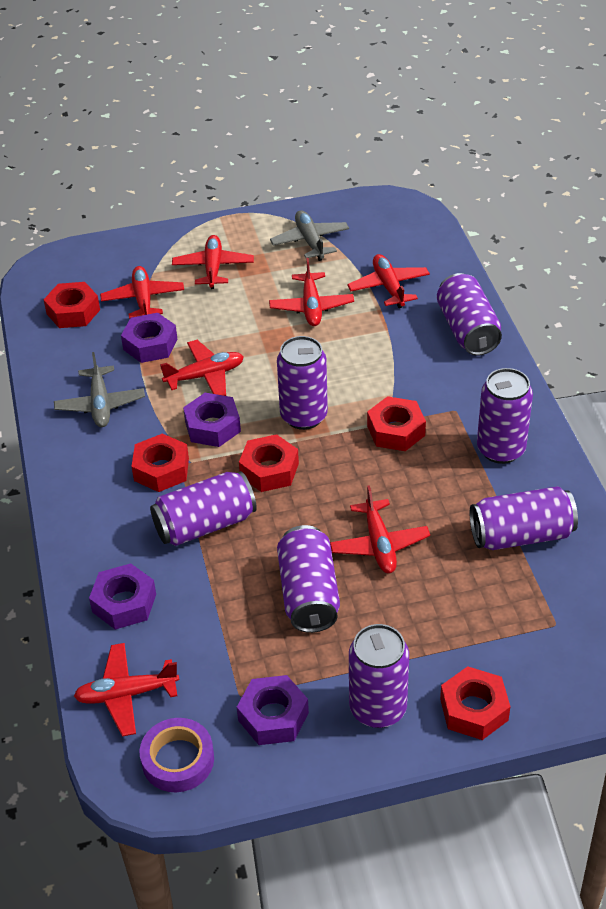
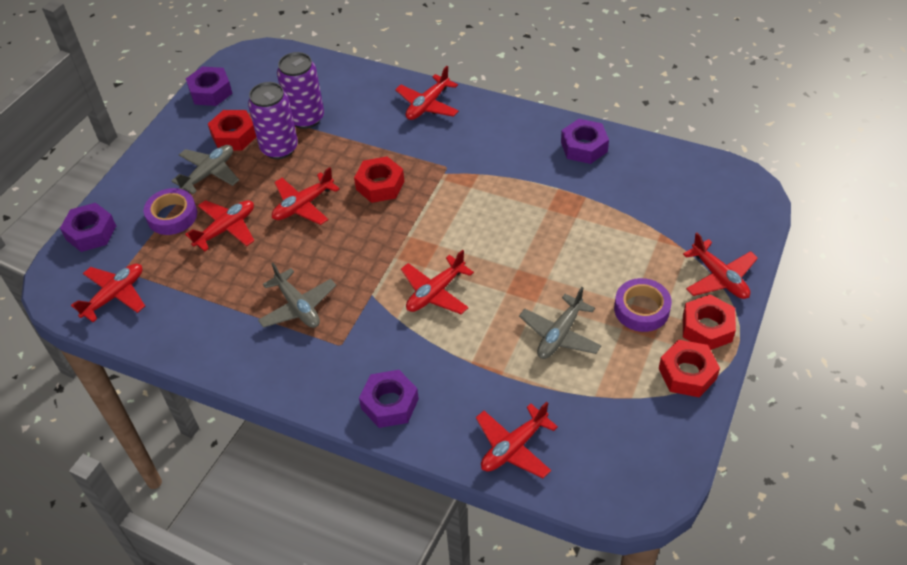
grey plane: 2 -> 3
purple can: 7 -> 2
purple tape: 1 -> 2
red nut: 5 -> 4

